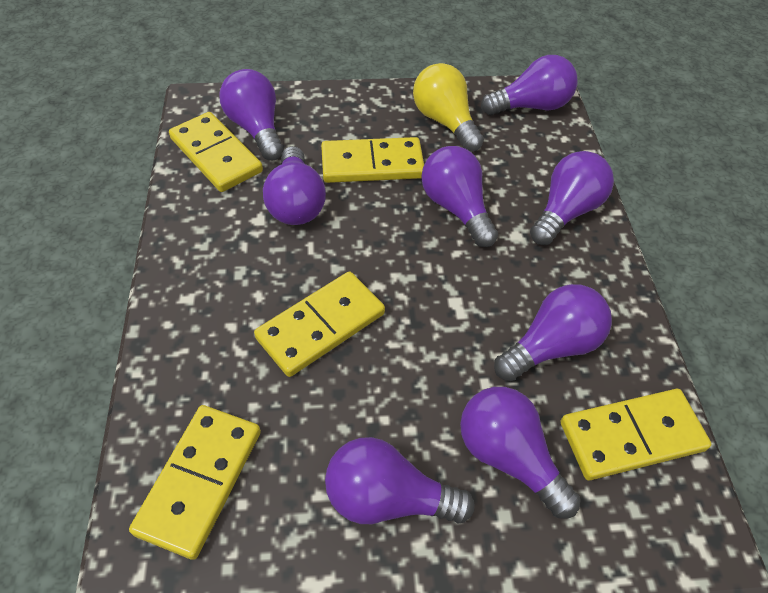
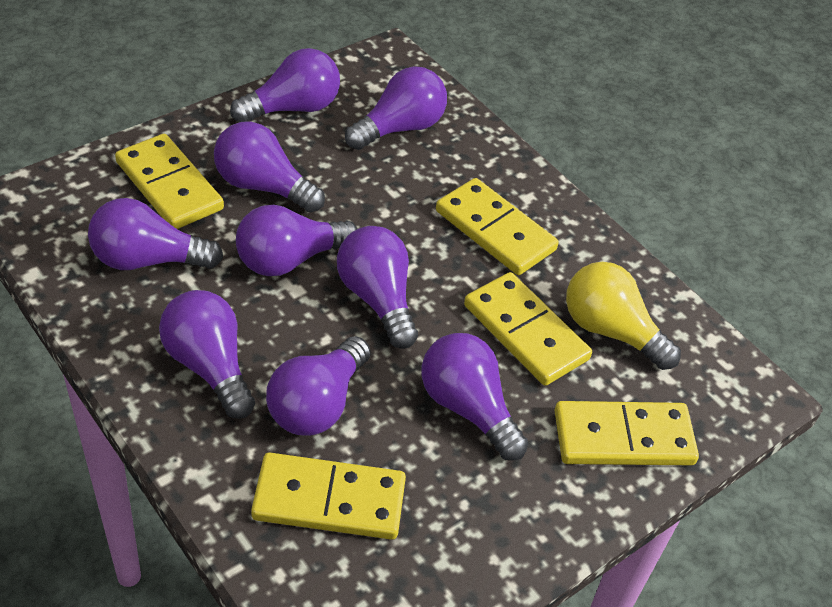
purple light bulb: 8 -> 9

